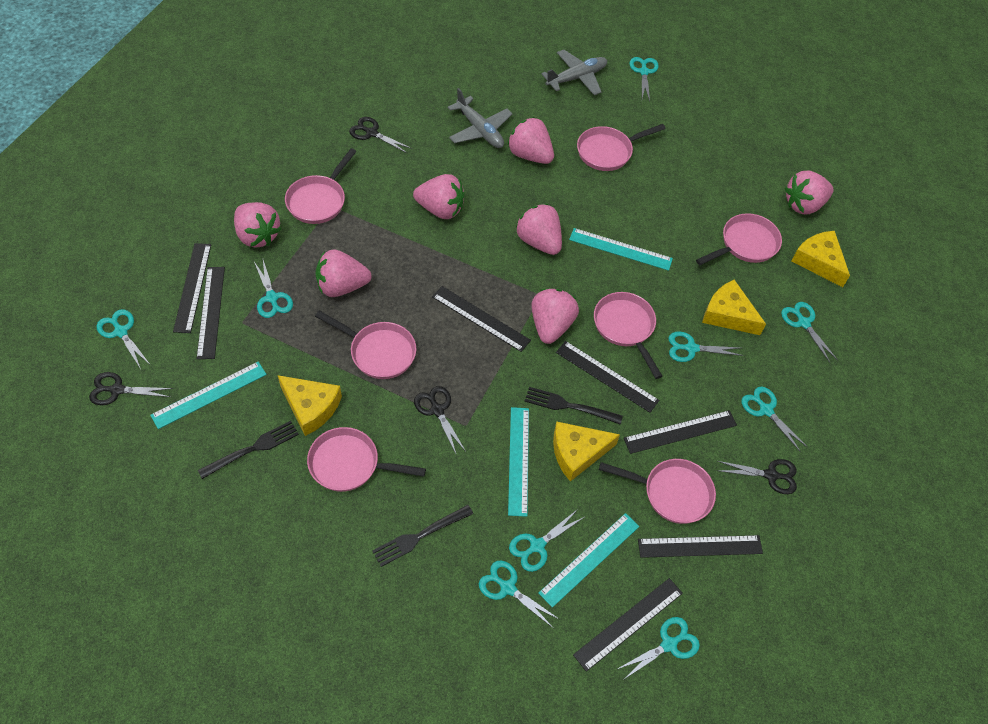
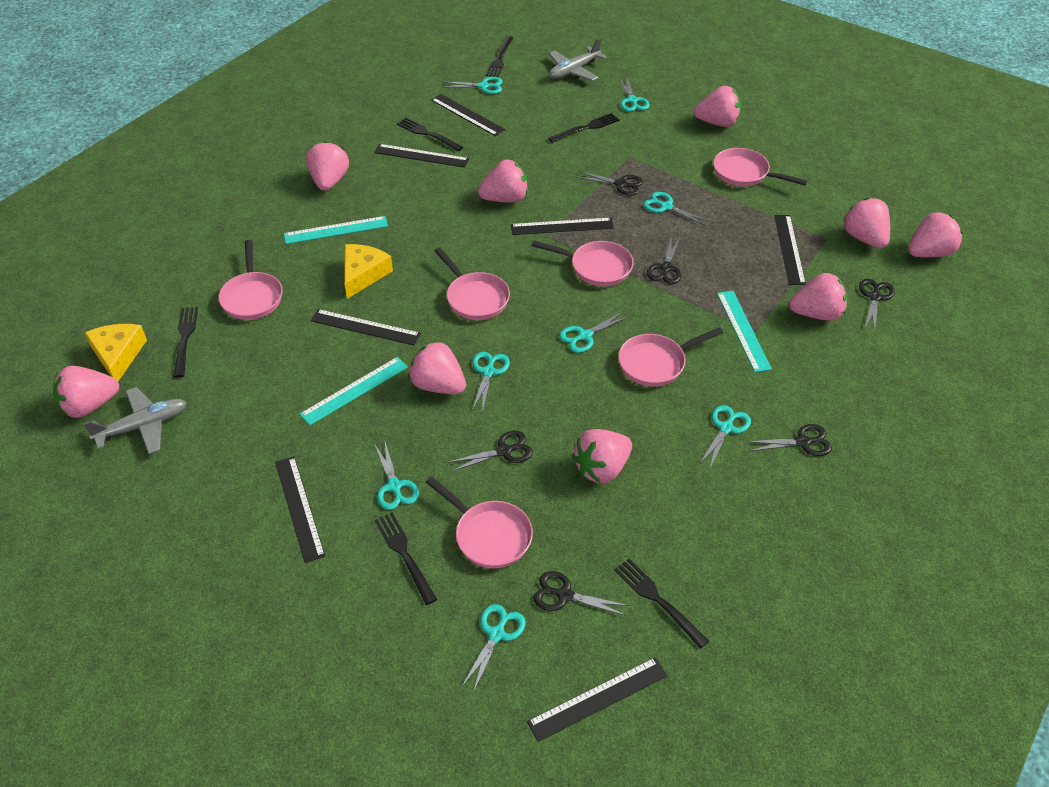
black fork: 3 -> 6
black scissors: 4 -> 6
pink pan: 7 -> 6
pink strawberry: 7 -> 9
turquoise ruler: 4 -> 3
turquoise scissors: 9 -> 8
yellow cheese: 4 -> 2

